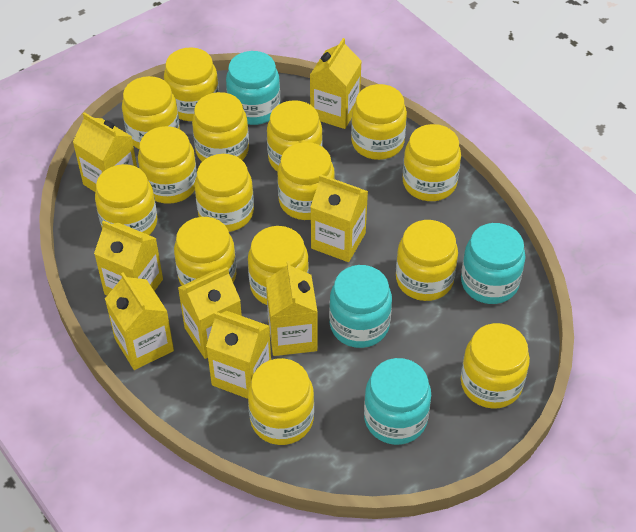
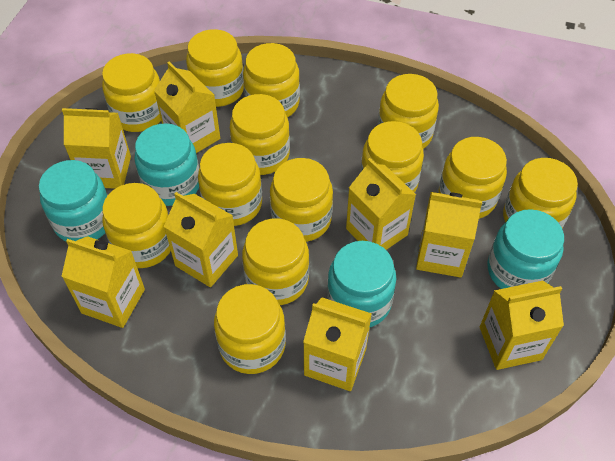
yellow jar: 15 -> 13

